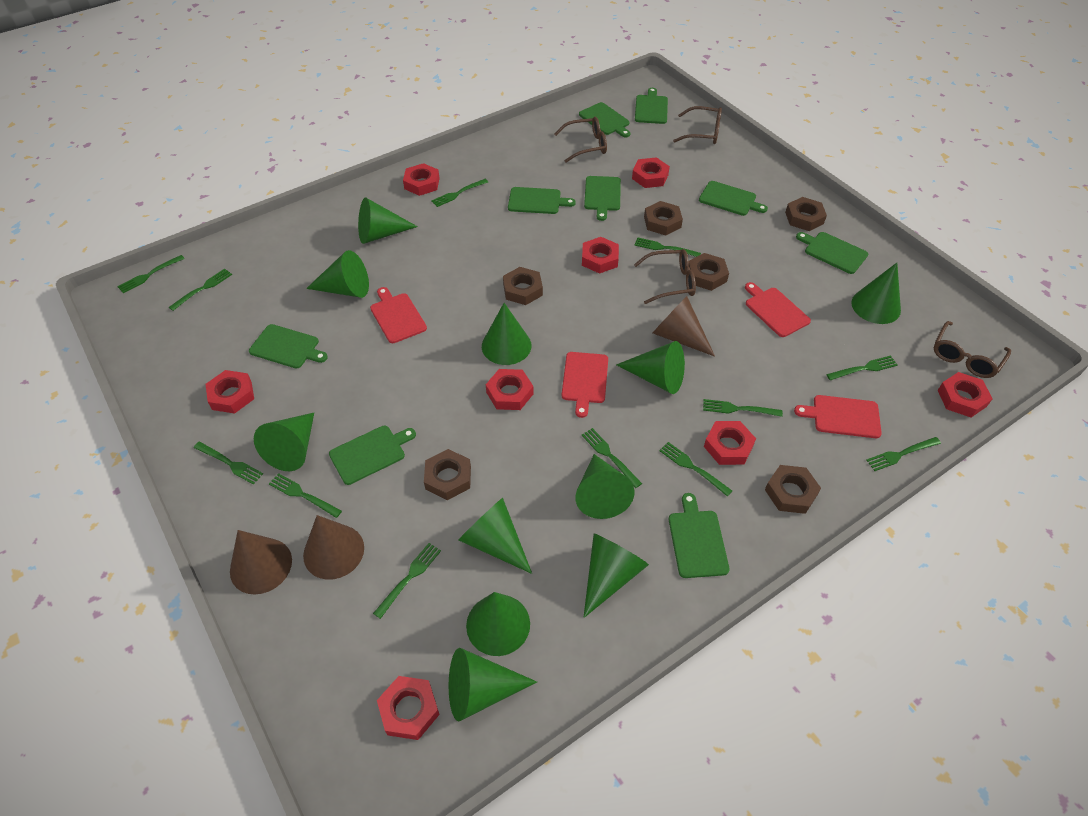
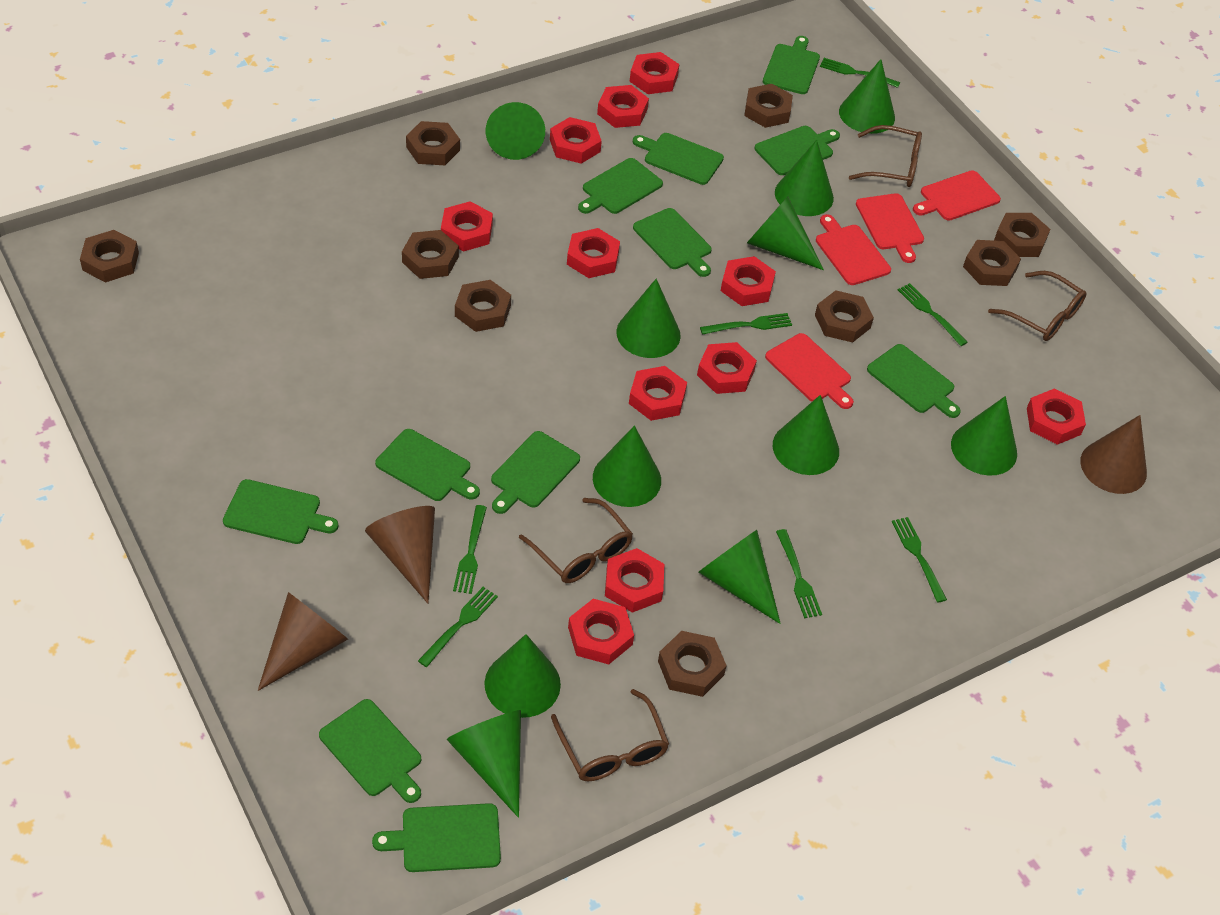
brown nut: 6 -> 9
green cutting board: 9 -> 11
green fork: 12 -> 7
red nut: 8 -> 11

